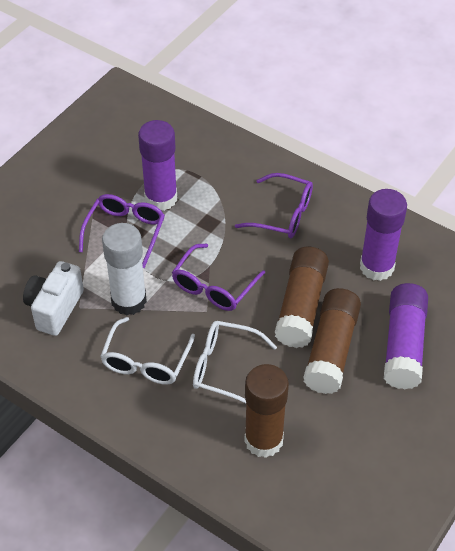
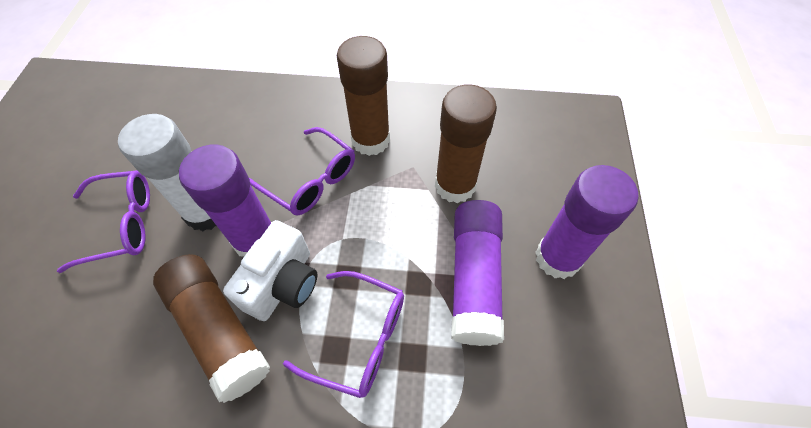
white glasses: 2 -> 0

